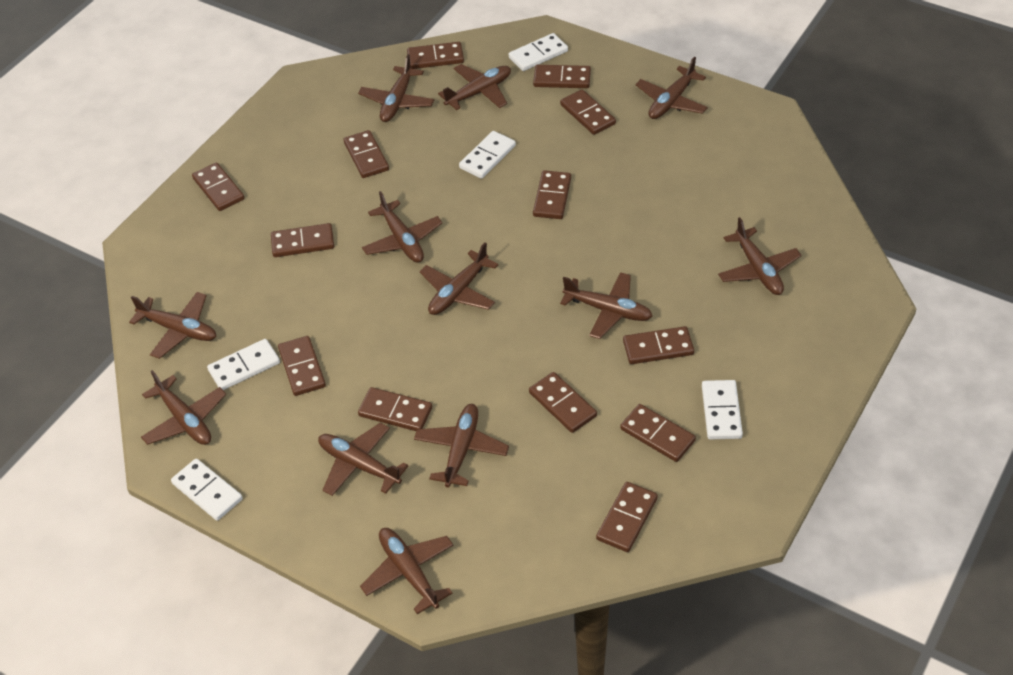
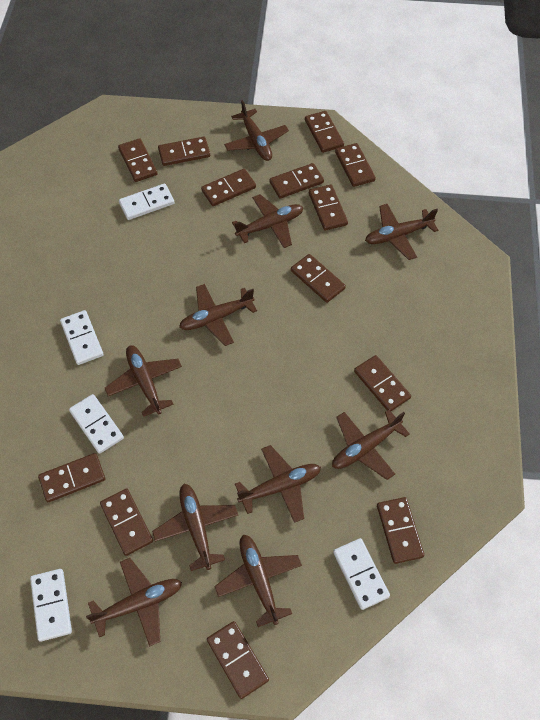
brown plane: 12 -> 10

